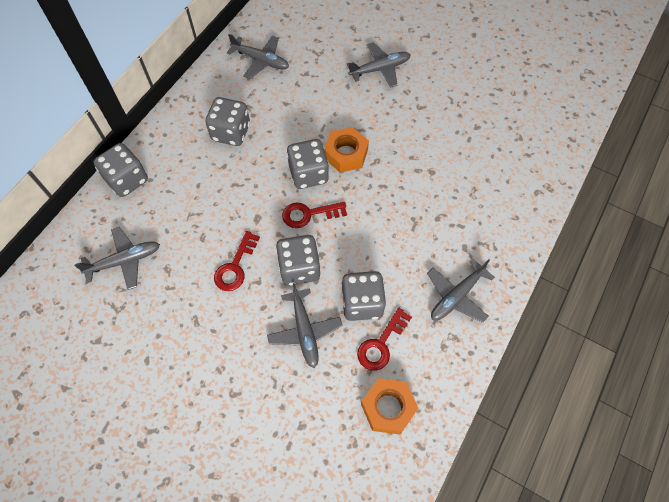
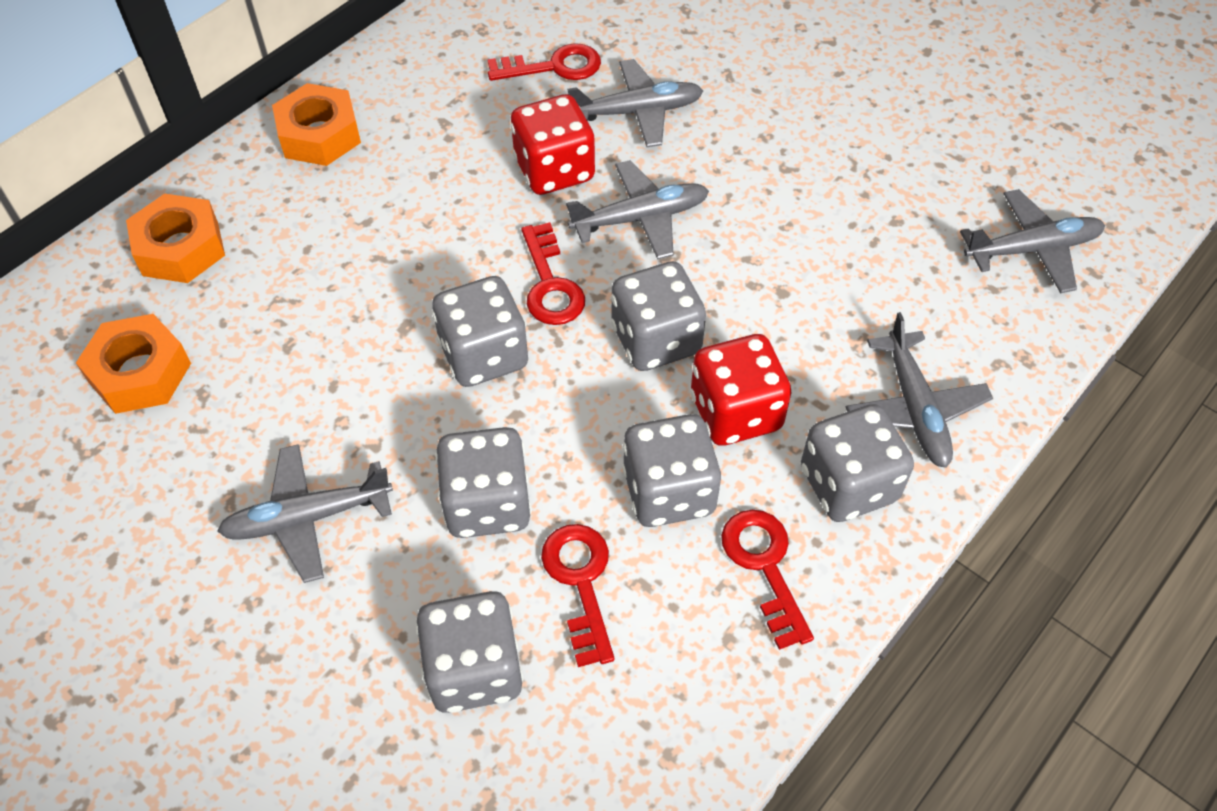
grey dice: 5 -> 6
orange nut: 2 -> 3
red dice: 0 -> 2
red key: 3 -> 4

